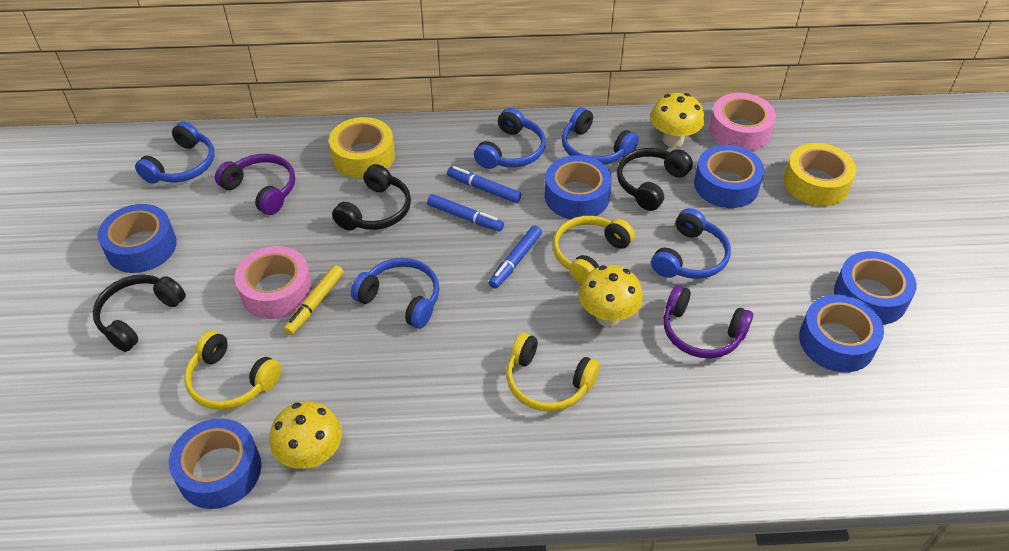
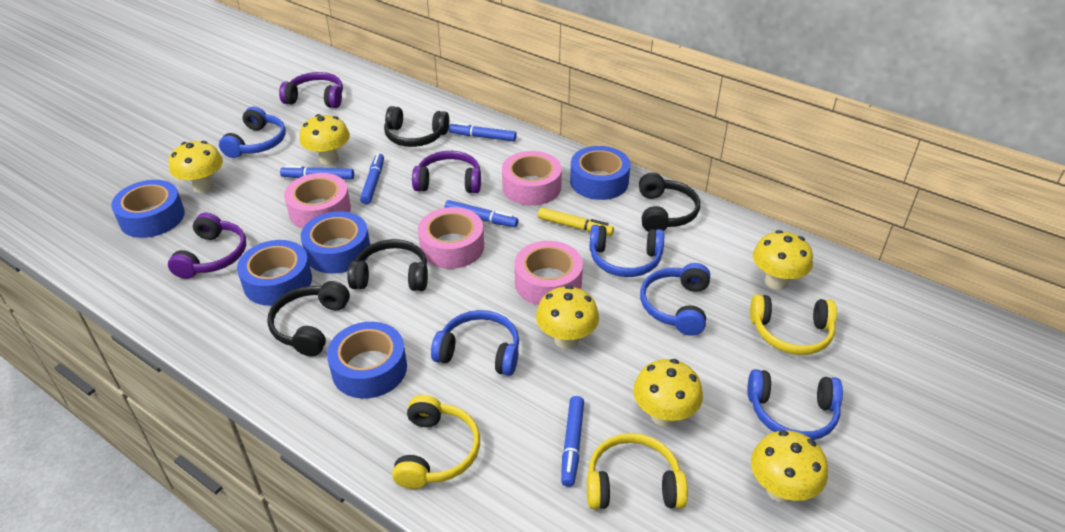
black headphones: 3 -> 4
blue marker: 3 -> 5
blue tape: 6 -> 5
pink tape: 2 -> 4
purple headphones: 2 -> 3
yellow mushroom: 3 -> 6
yellow tape: 2 -> 0

